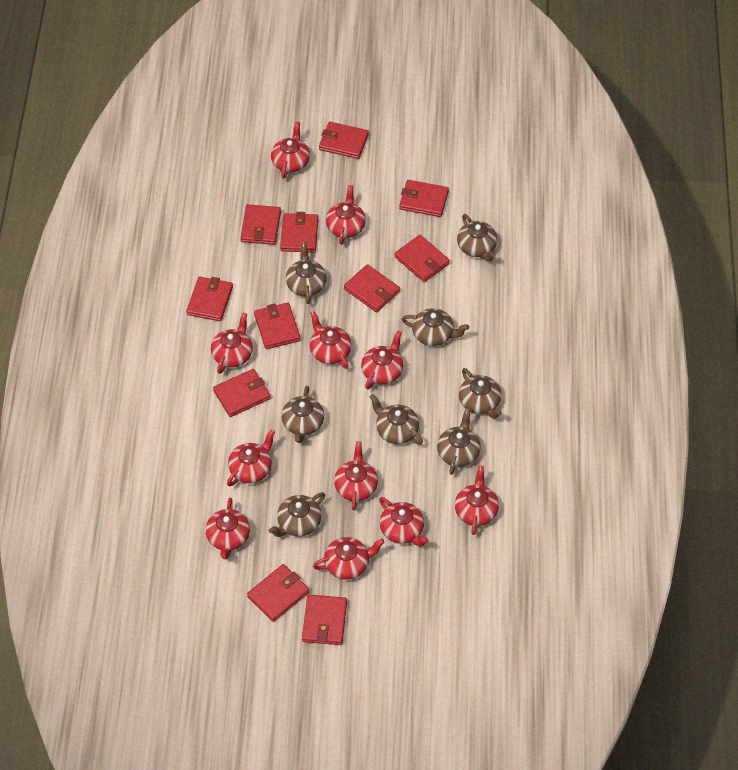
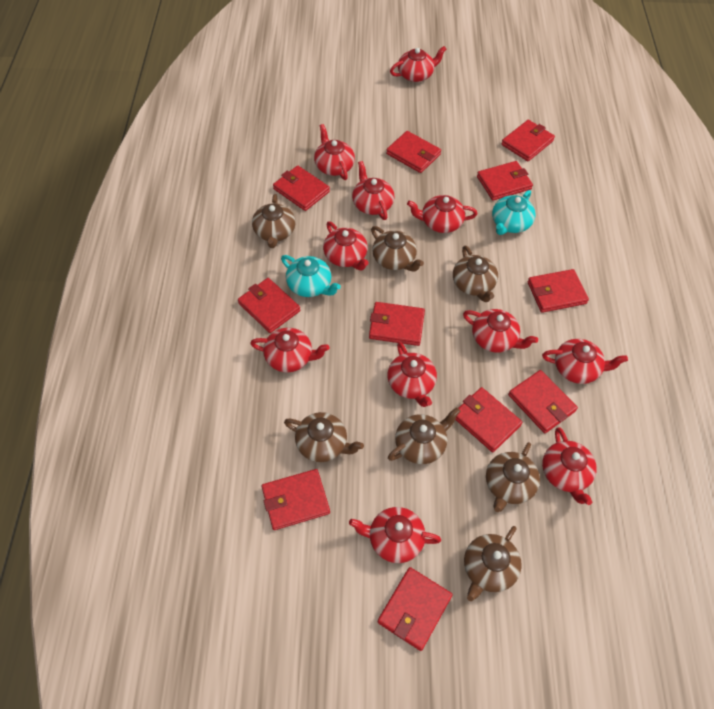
brown teapot: 8 -> 7
turquoise teapot: 0 -> 2

